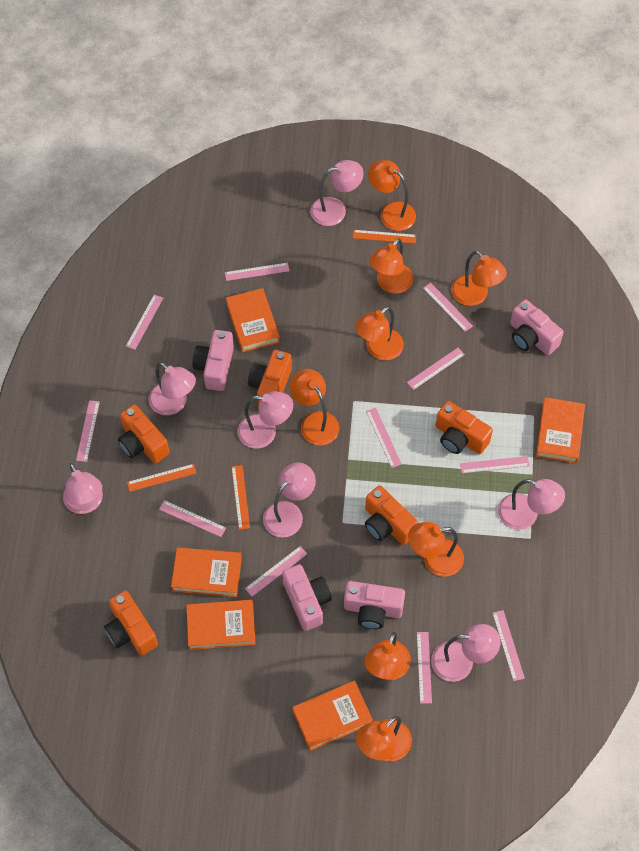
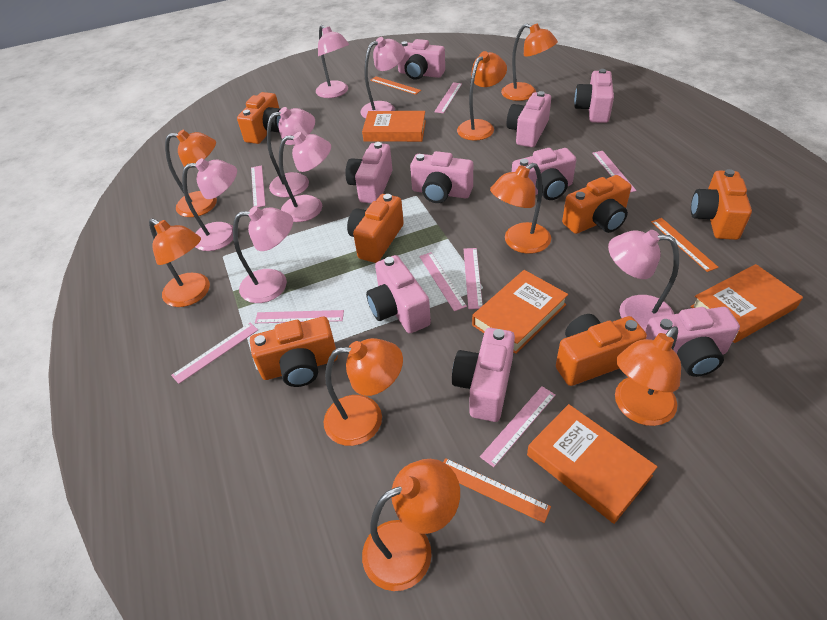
orange book: 5 -> 4
orange camera: 5 -> 6
pink camera: 4 -> 9
pink ruler: 11 -> 8

